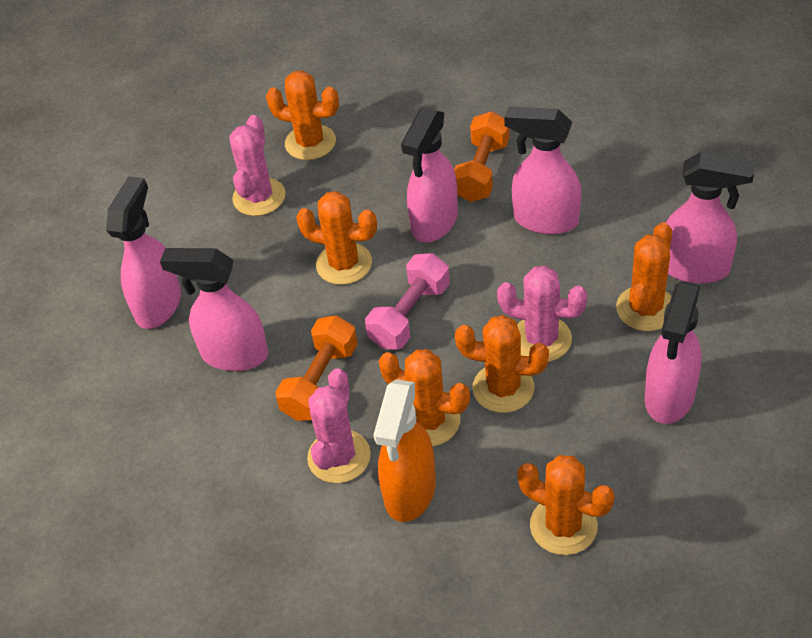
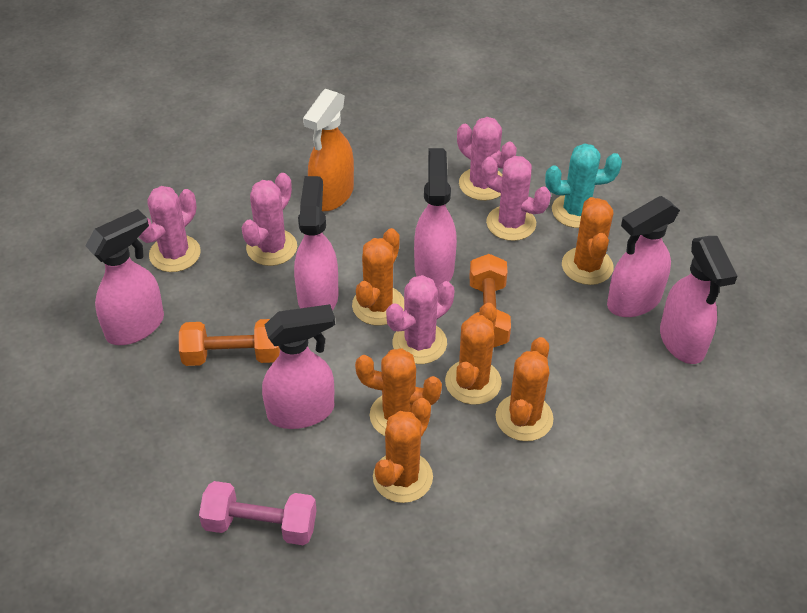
pink cactus: 3 -> 5
turquoise cactus: 0 -> 1

